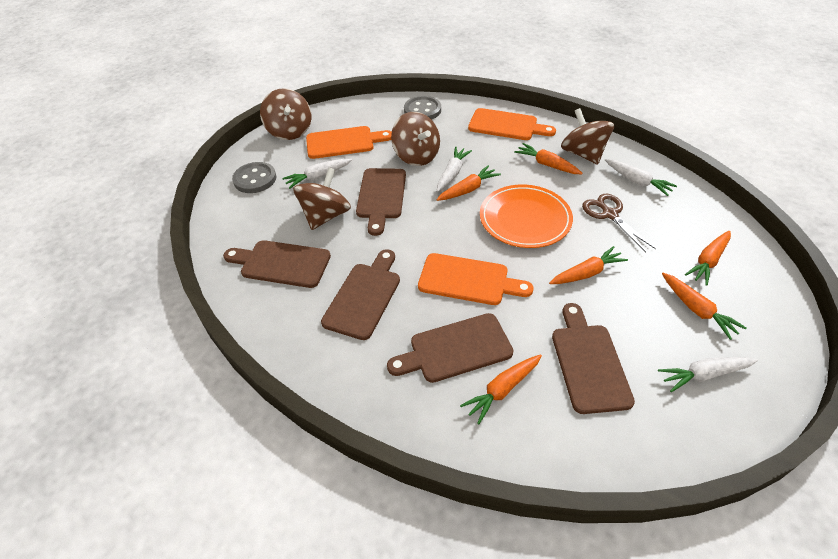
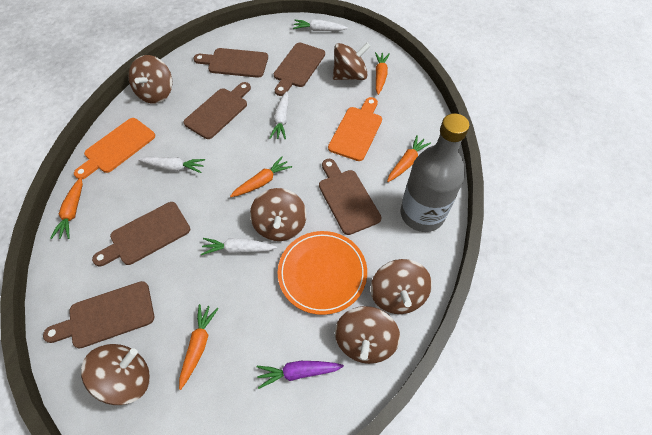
brown cutting board: 5 -> 6
brown scissors: 1 -> 0
brown spinning top: 4 -> 6
grey bottle: 0 -> 1
grey button: 2 -> 0
orange carrot: 6 -> 5
orange cutting board: 3 -> 2
purple carrot: 0 -> 1

